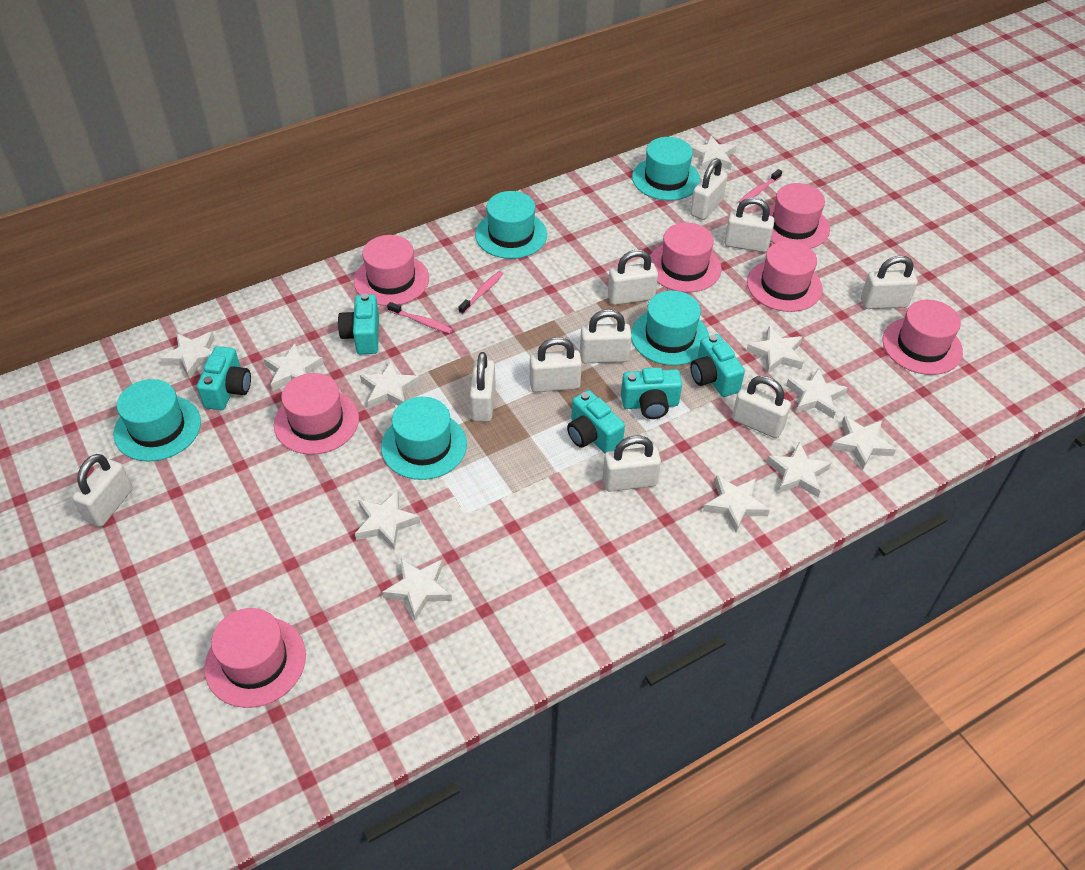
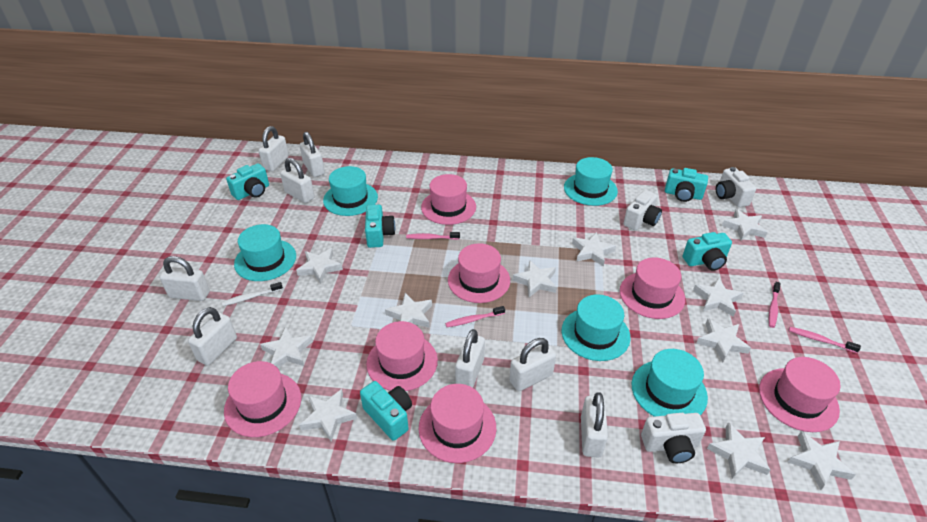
pink toothbrush: 3 -> 4
white camera: 0 -> 3
white padlock: 10 -> 8
white toothbrush: 0 -> 1

